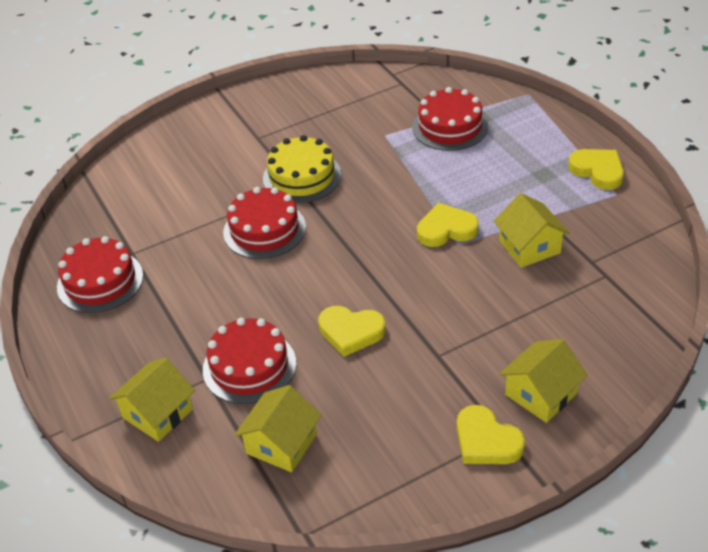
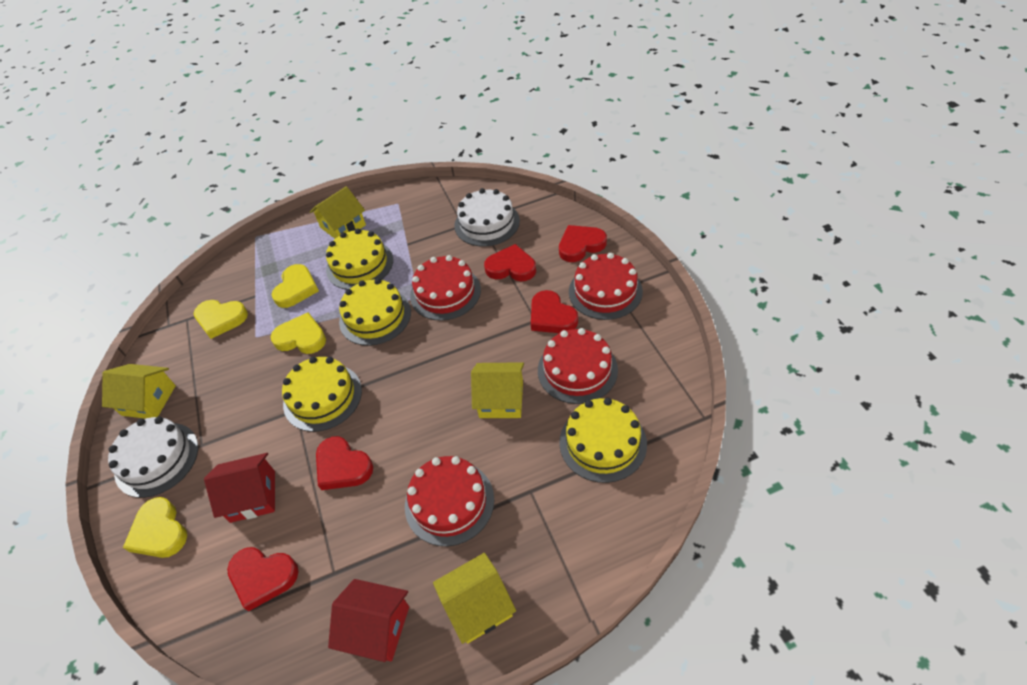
red heart: 0 -> 5
red house: 0 -> 2
white cake: 0 -> 2
yellow cake: 1 -> 4

